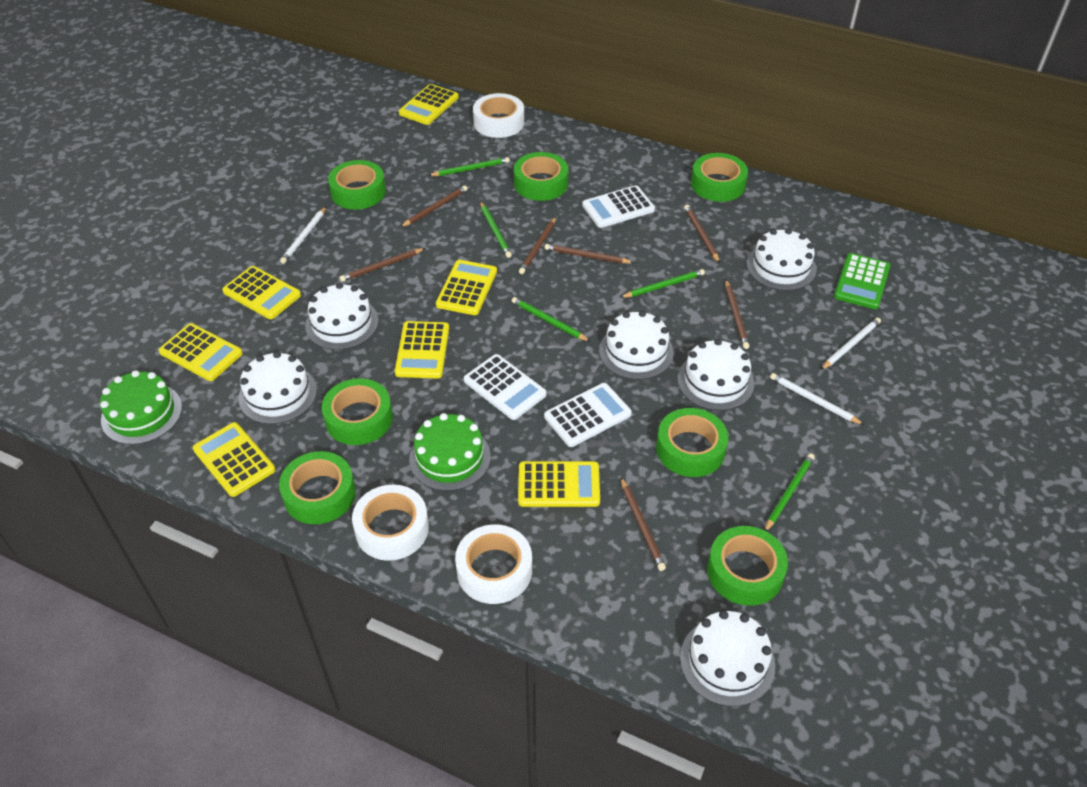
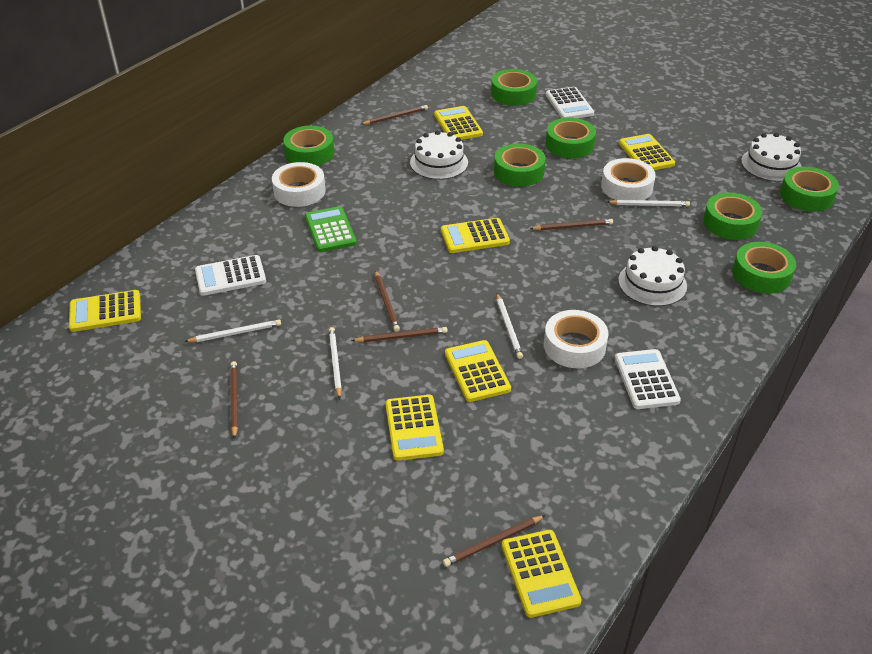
brown pencil: 7 -> 6
green cake: 2 -> 0
green pencil: 5 -> 0
white cake: 6 -> 3
white pencil: 3 -> 4

